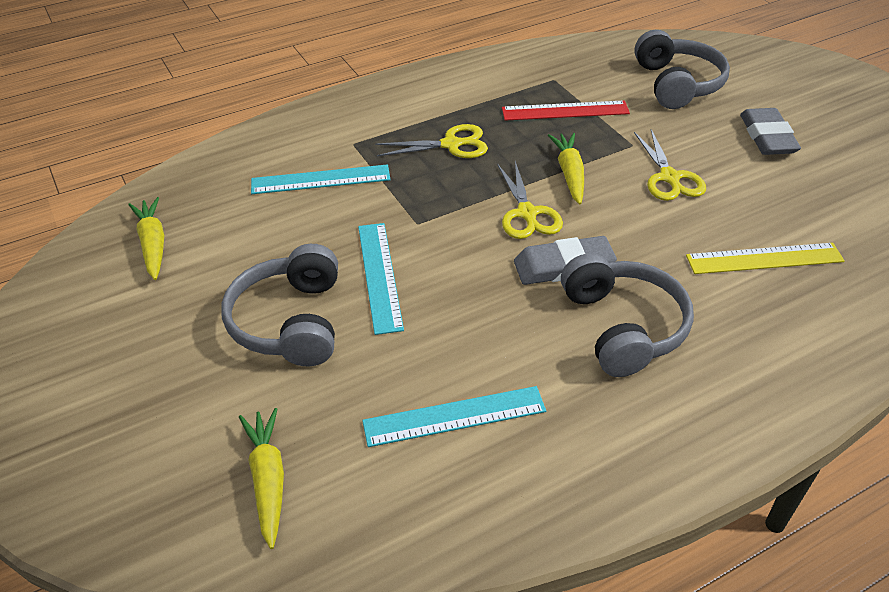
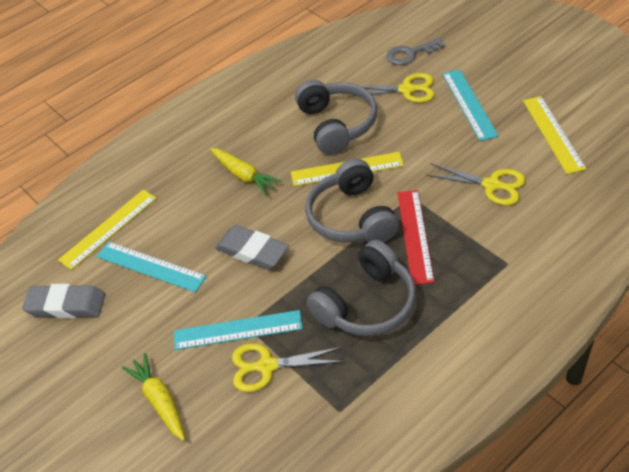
grey key: 0 -> 1
yellow carrot: 3 -> 2
yellow ruler: 1 -> 3

